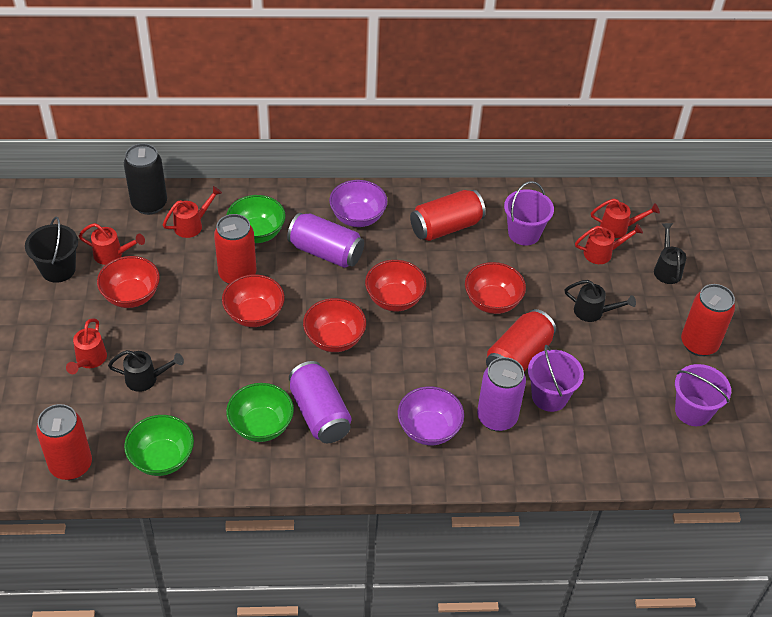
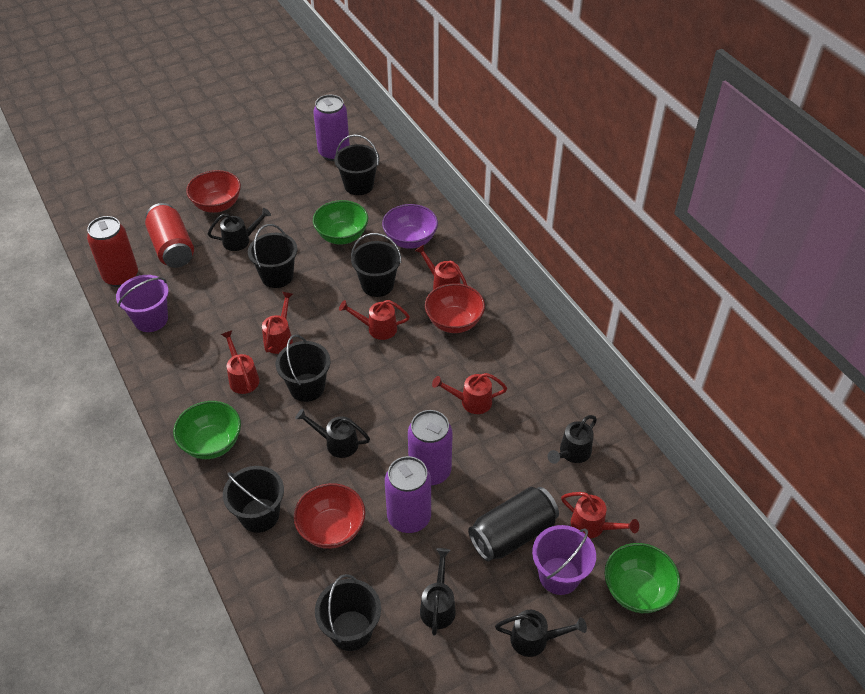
black bucket: 1 -> 6
black watering can: 3 -> 5
purple bowl: 2 -> 1
purple bucket: 3 -> 2
red bowl: 5 -> 3
red can: 5 -> 2
red watering can: 5 -> 6

